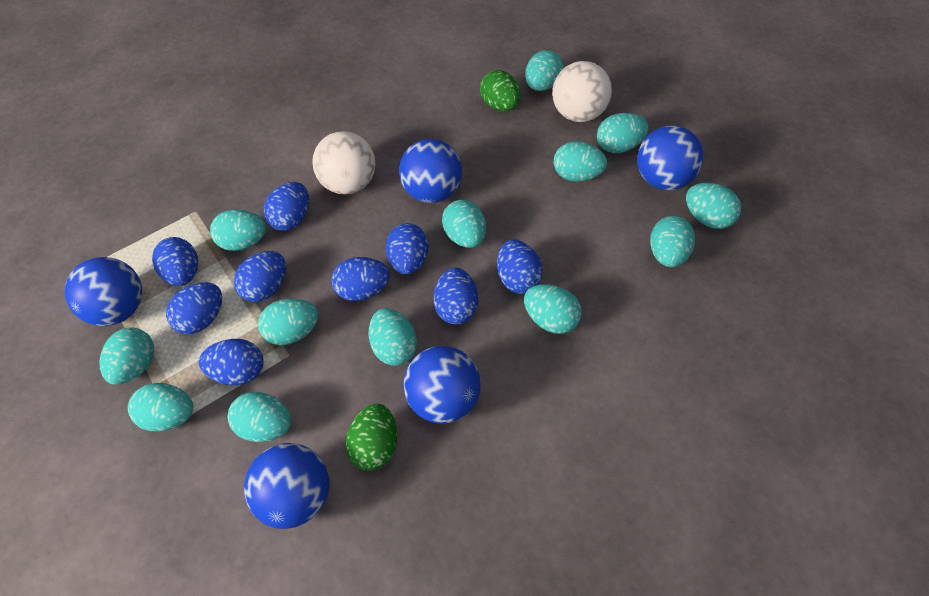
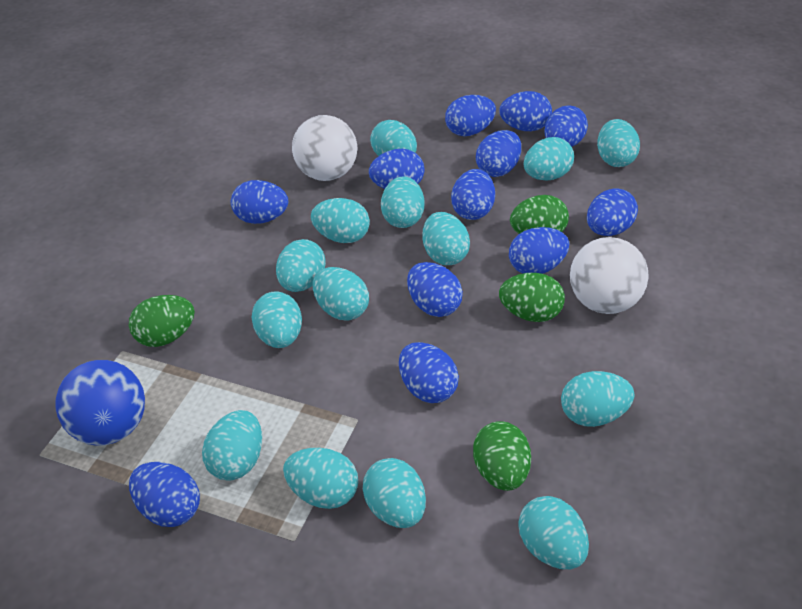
blue ball: 5 -> 1
blue egg: 9 -> 12
green egg: 2 -> 4
turquoise egg: 13 -> 14

